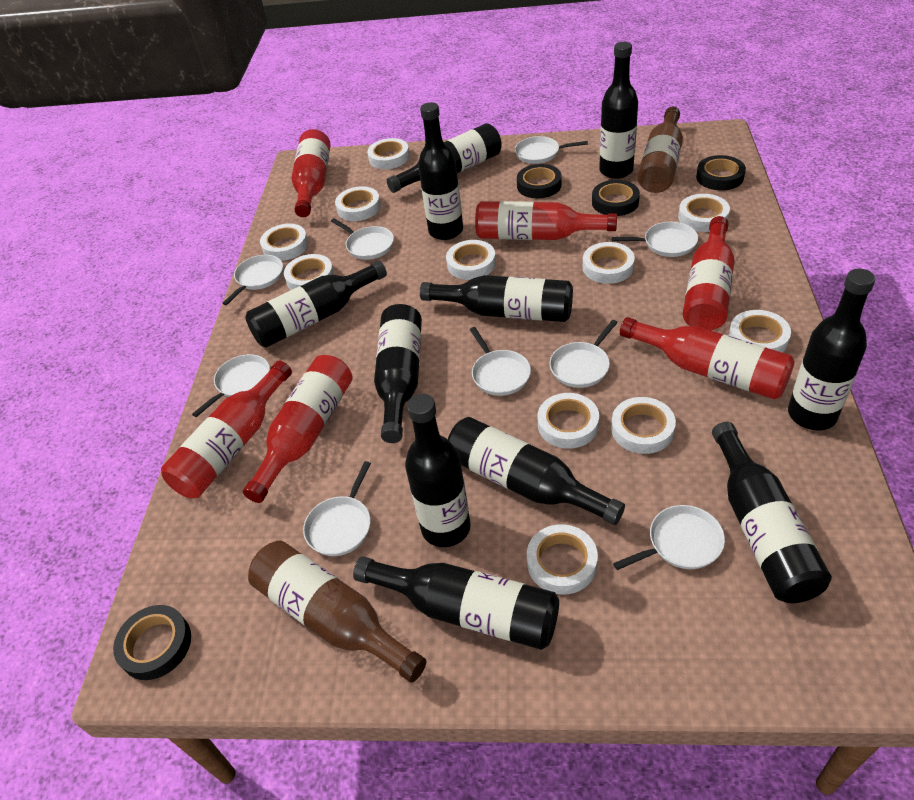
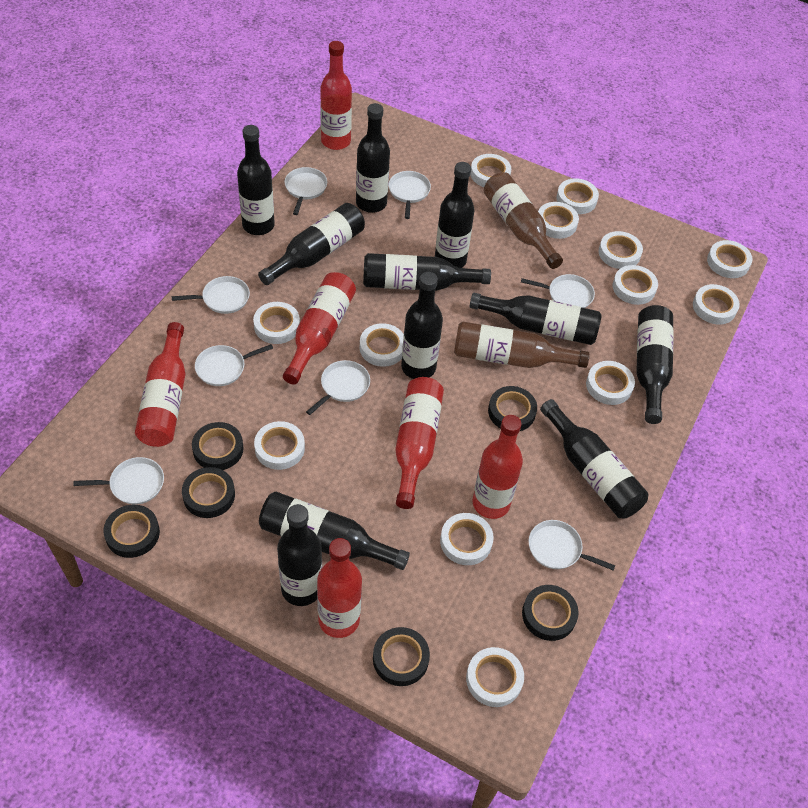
black tape: 4 -> 6
white pan: 9 -> 8
white tape: 11 -> 13

